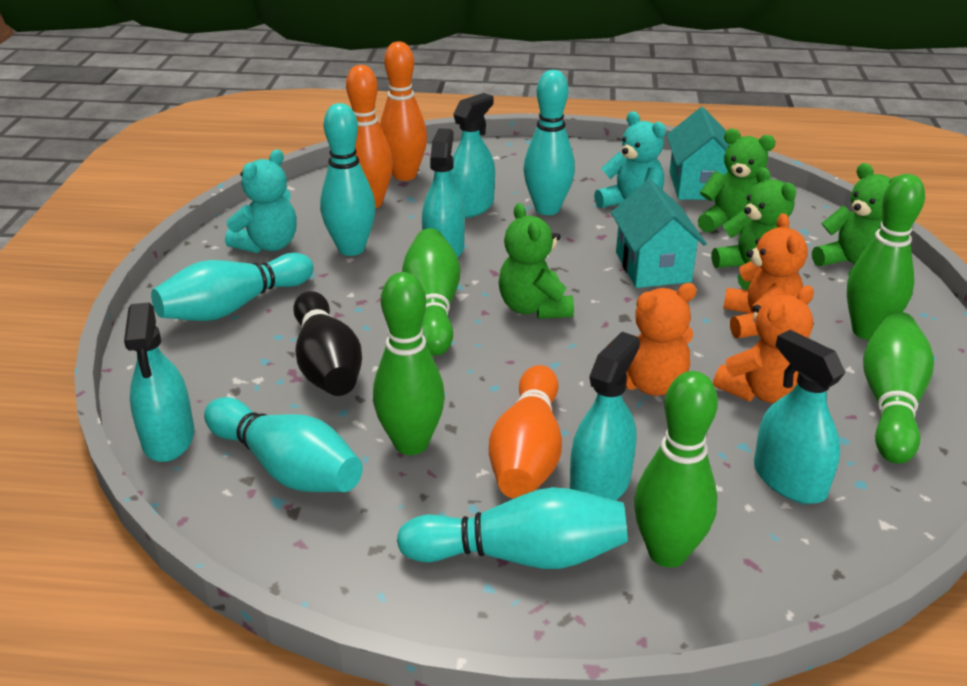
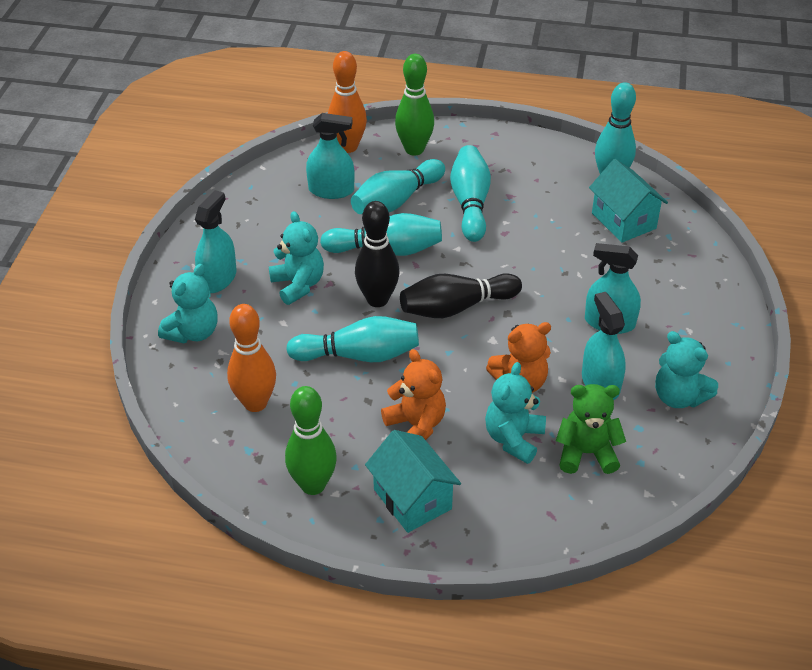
black bowling pin: 1 -> 2
green bowling pin: 5 -> 2
green teddy bear: 4 -> 1
orange bowling pin: 3 -> 2
orange teddy bear: 3 -> 2
turquoise spray bottle: 5 -> 4
turquoise teddy bear: 2 -> 4

